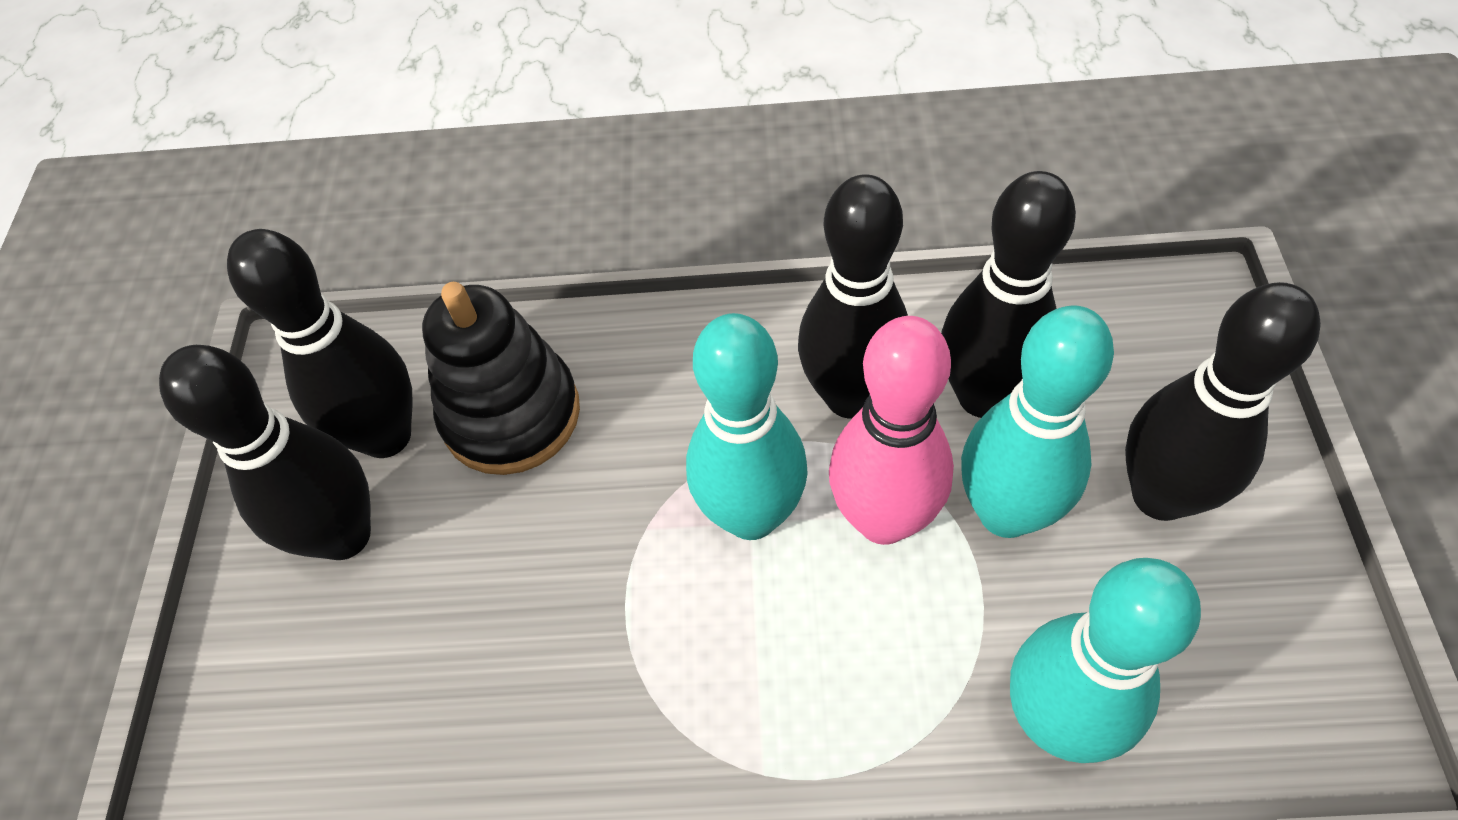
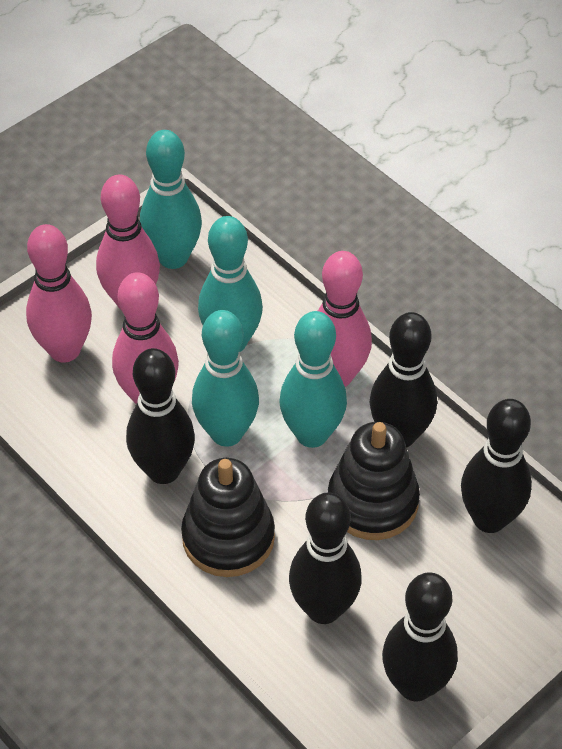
black stacking toy: 1 -> 2
pink bowling pin: 1 -> 4
turquoise bowling pin: 3 -> 4

